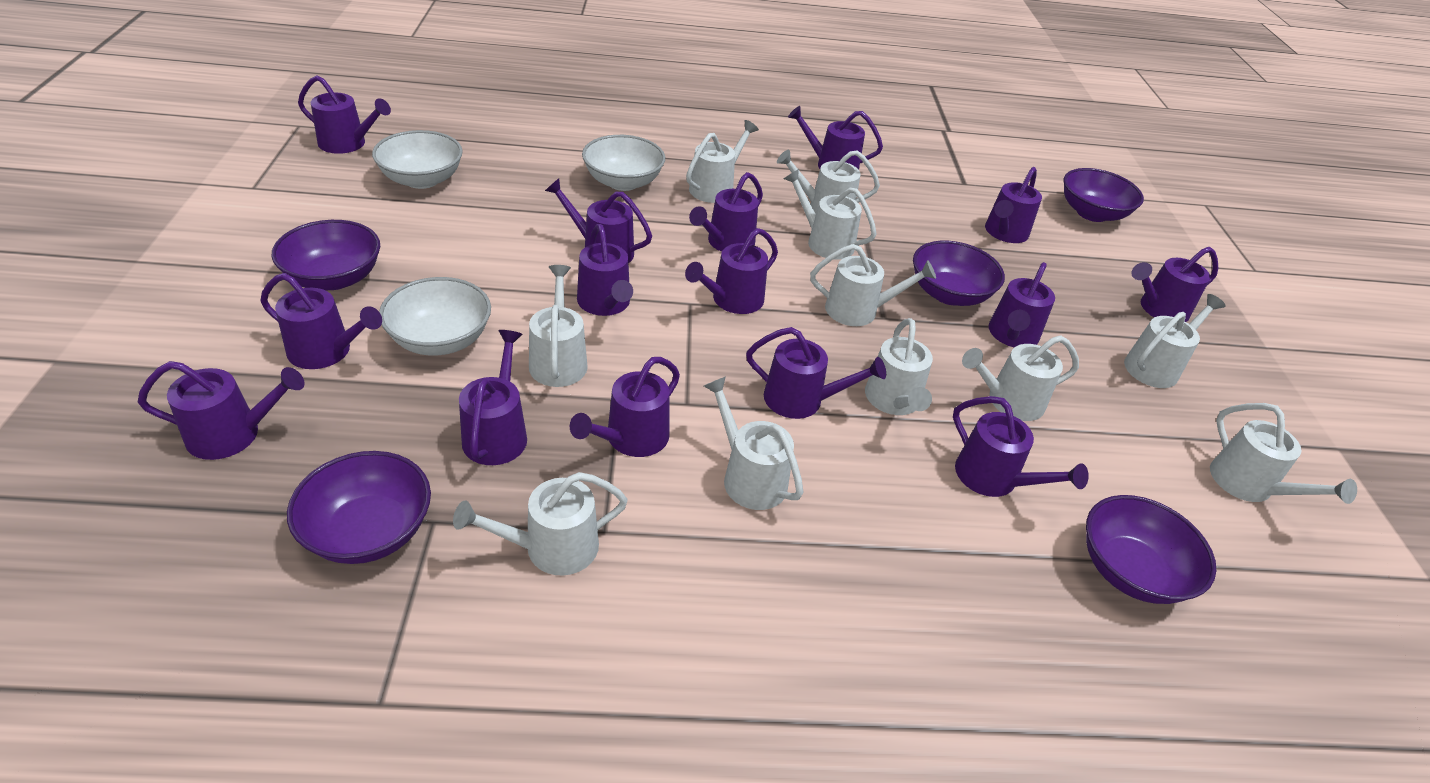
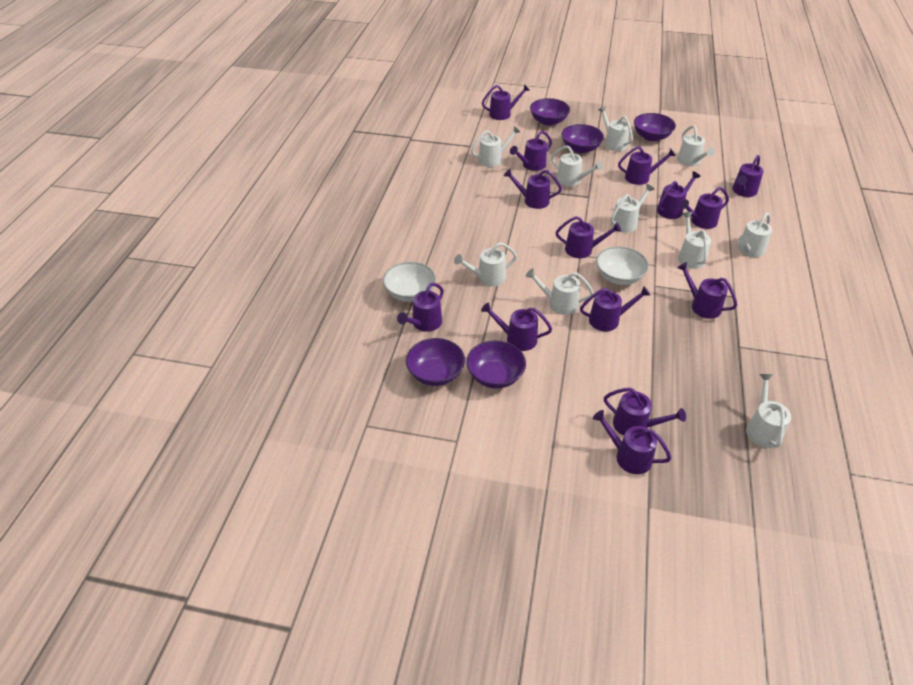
purple watering can: 15 -> 14
white bowl: 3 -> 2
white watering can: 11 -> 10

